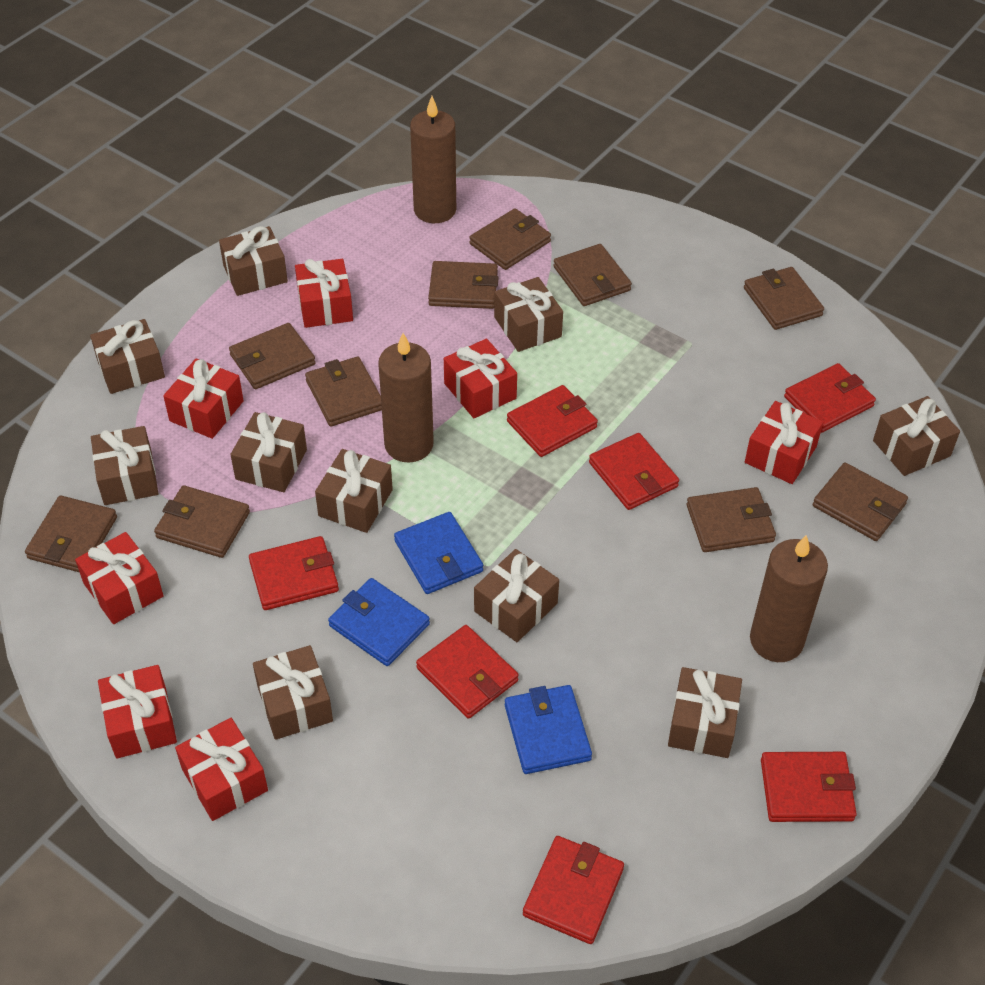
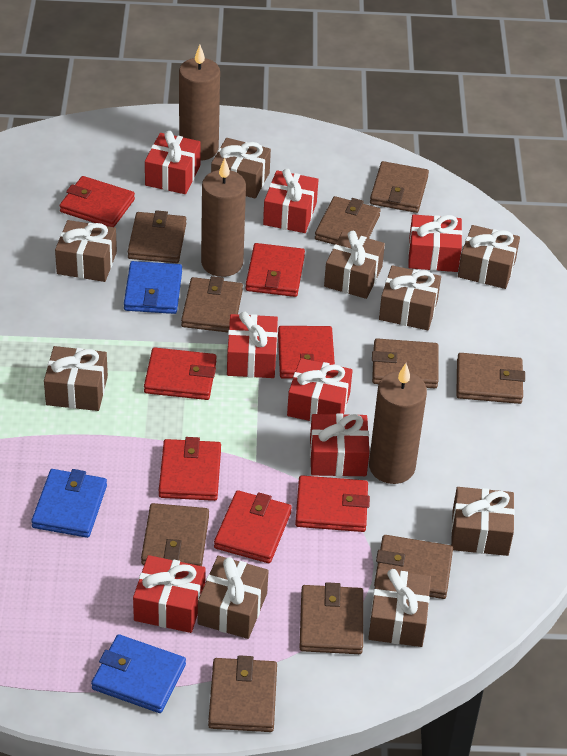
brown gift: 10 -> 9

